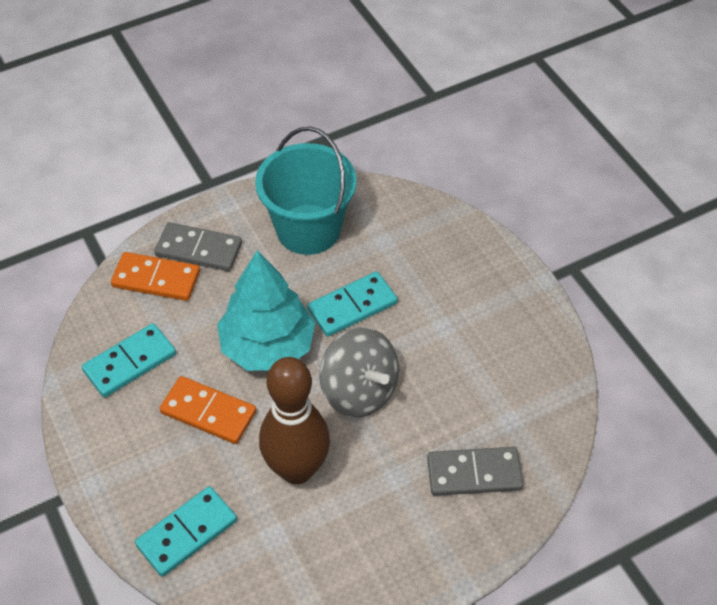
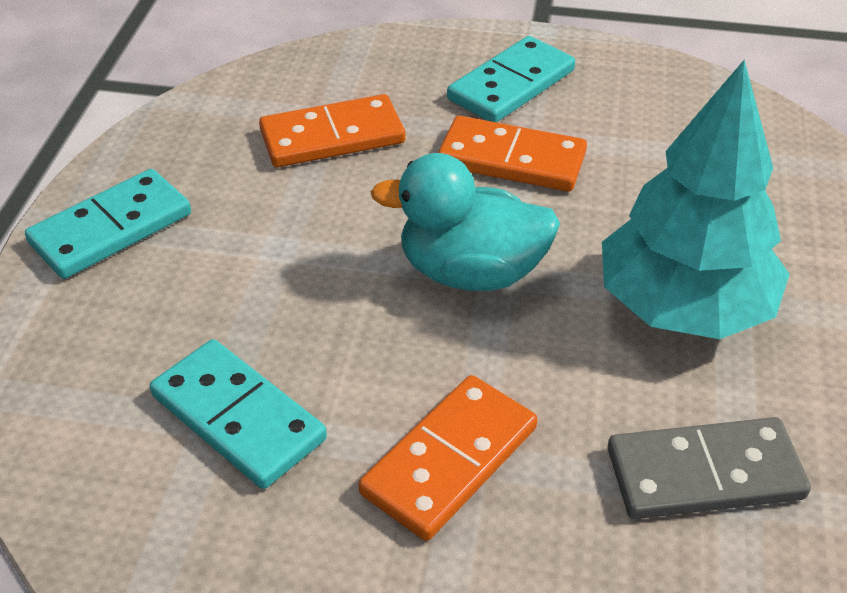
brown bowling pin: 1 -> 0
grey domino: 2 -> 1
grey spinning top: 1 -> 0
orange domino: 2 -> 3
turquoise bucket: 1 -> 0
turquoise duck: 0 -> 1

